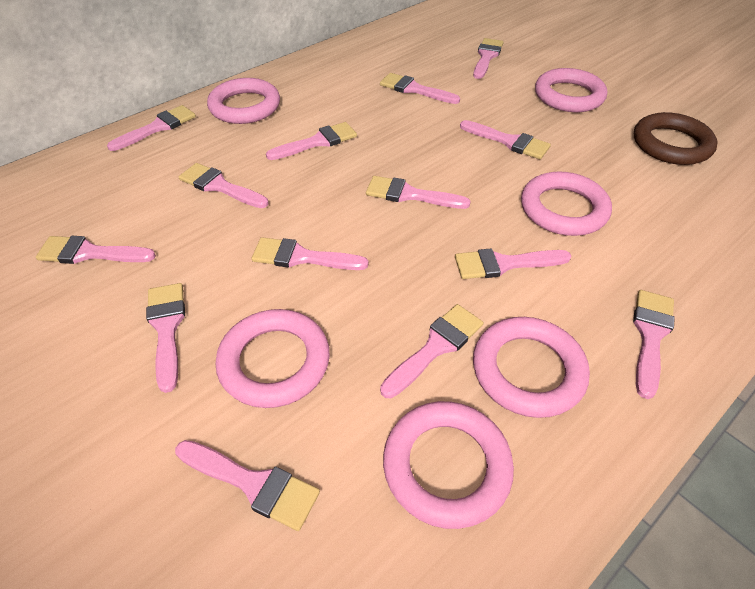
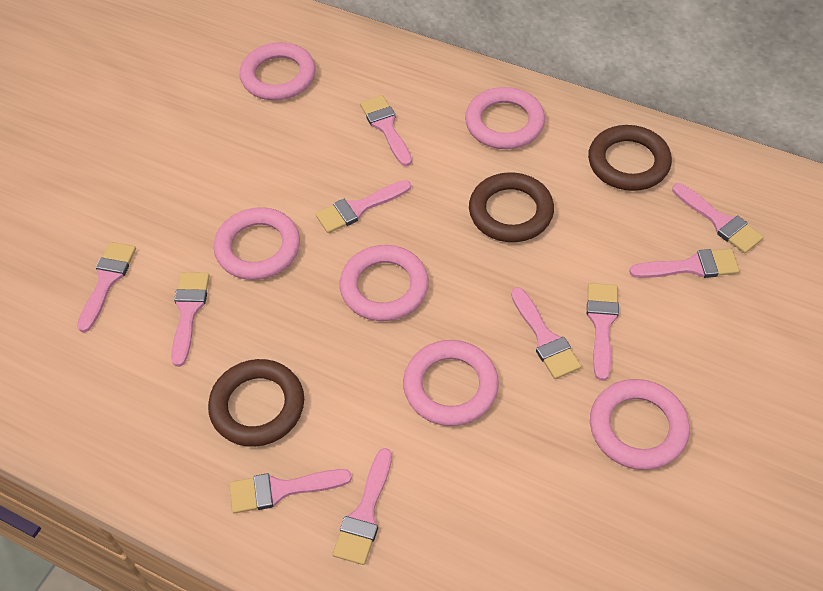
brown ring: 1 -> 3
pink brush: 14 -> 10

